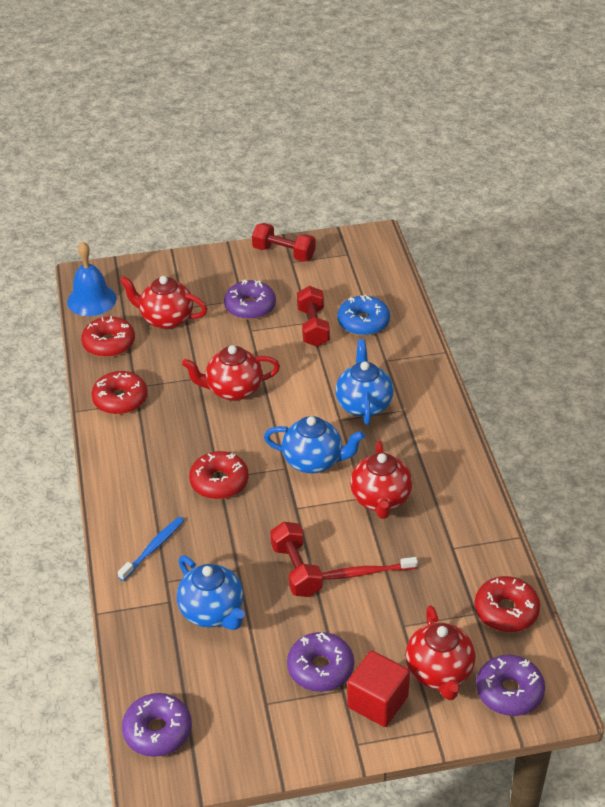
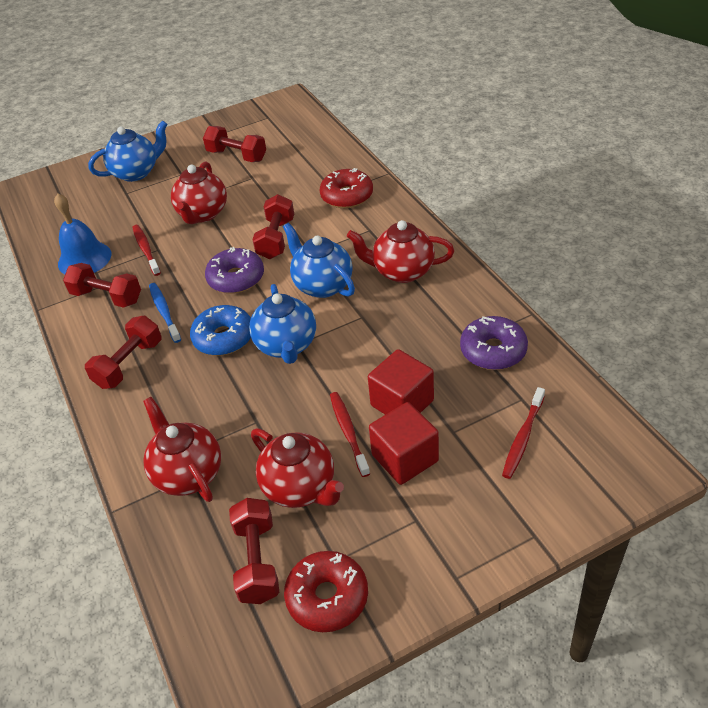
purple donut: 4 -> 2
red cube: 1 -> 2
red donut: 4 -> 2
red dumbbell: 3 -> 5
red toothbrush: 1 -> 3

